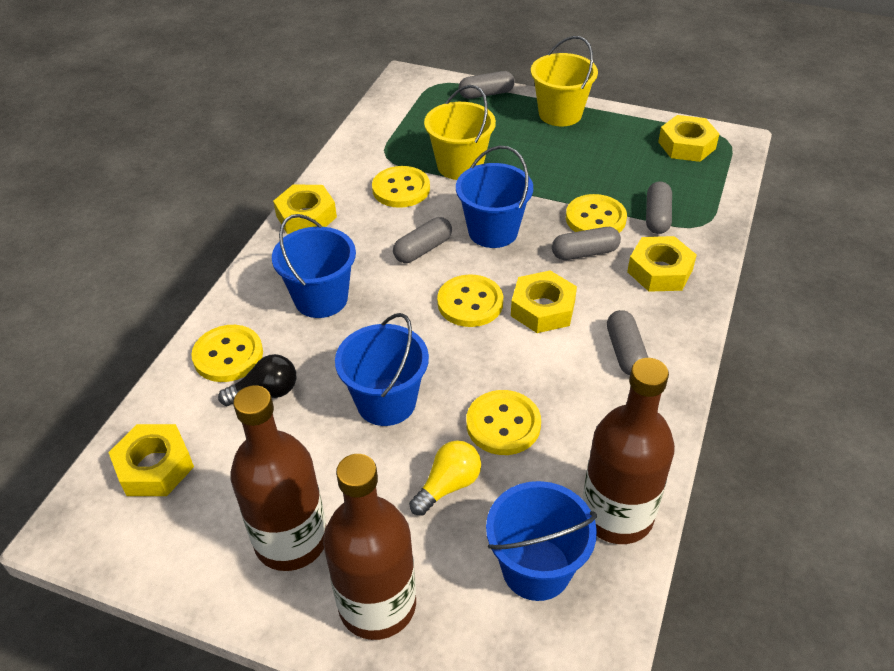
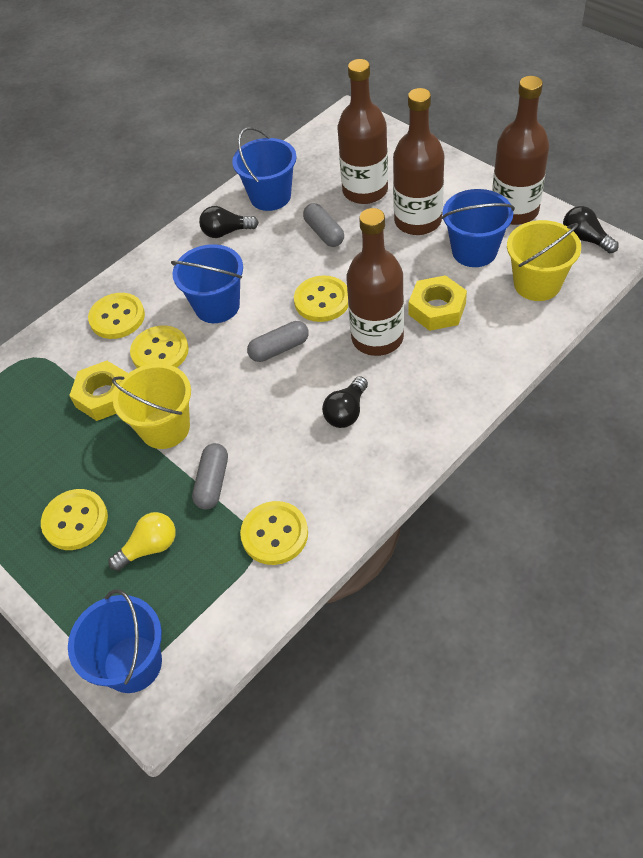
black light bulb: 1 -> 3
brown bottle: 3 -> 4
grey capsule: 5 -> 3
yellow nut: 5 -> 2

